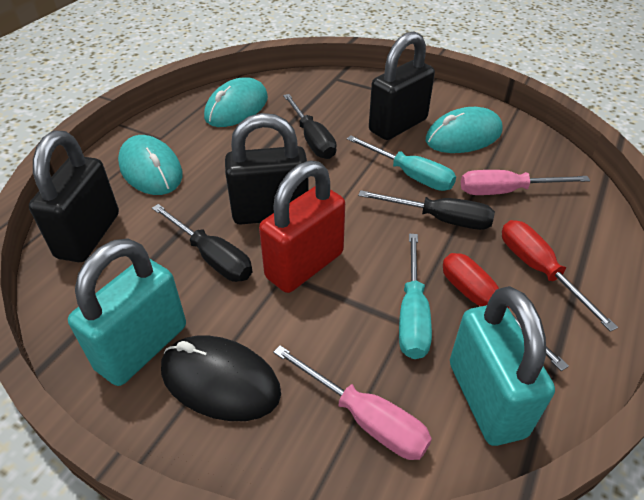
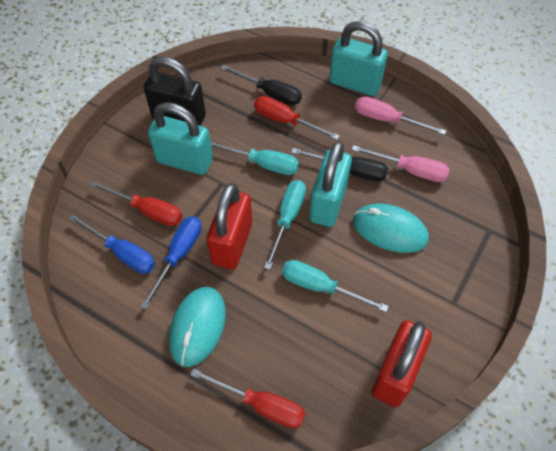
black mouse: 1 -> 0
black padlock: 3 -> 1
black screwdriver: 3 -> 2
blue screwdriver: 0 -> 2
red padlock: 1 -> 2
red screwdriver: 2 -> 3
turquoise mouse: 3 -> 2
turquoise padlock: 2 -> 3
turquoise screwdriver: 2 -> 3

